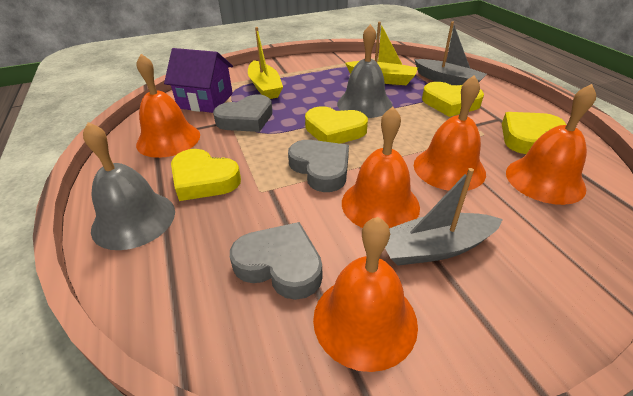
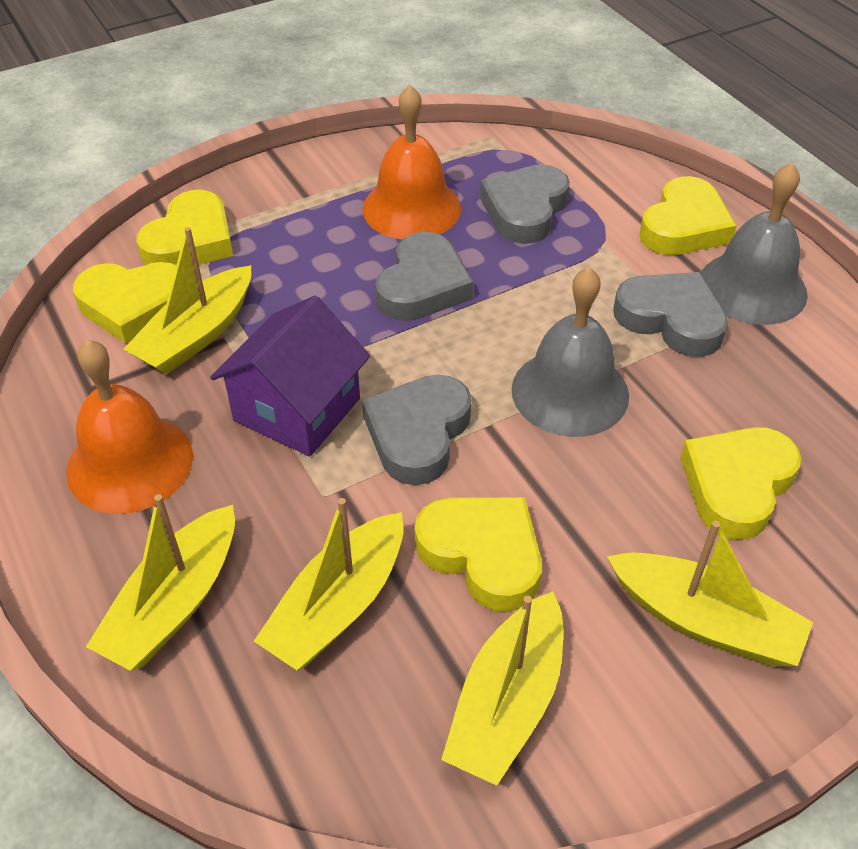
grey boat: 2 -> 0
grey heart: 3 -> 4
orange bell: 5 -> 2
yellow boat: 2 -> 5
yellow heart: 4 -> 5

